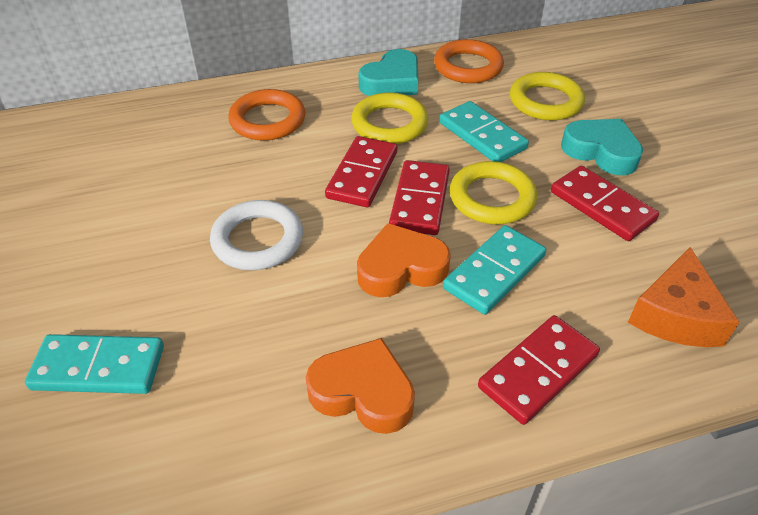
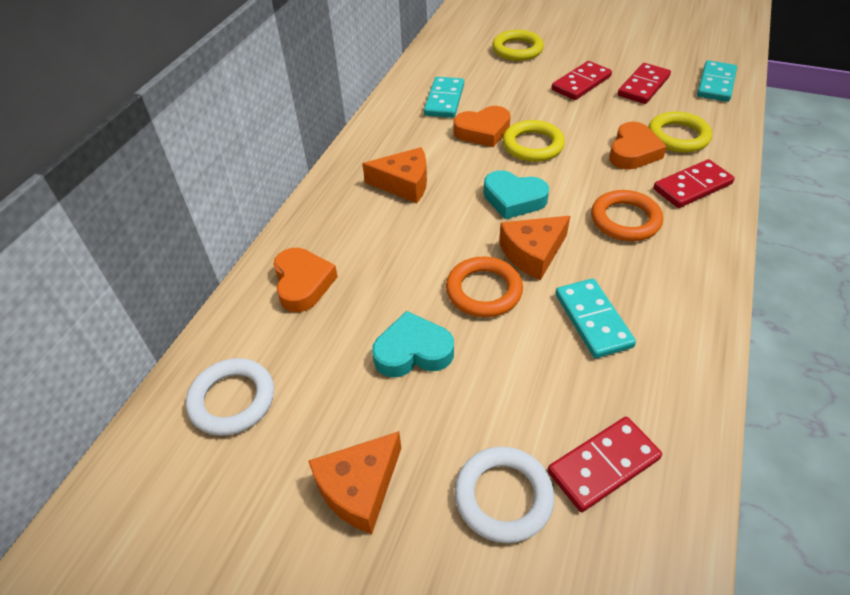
orange cheese: 1 -> 3
orange heart: 2 -> 3
white ring: 1 -> 2

